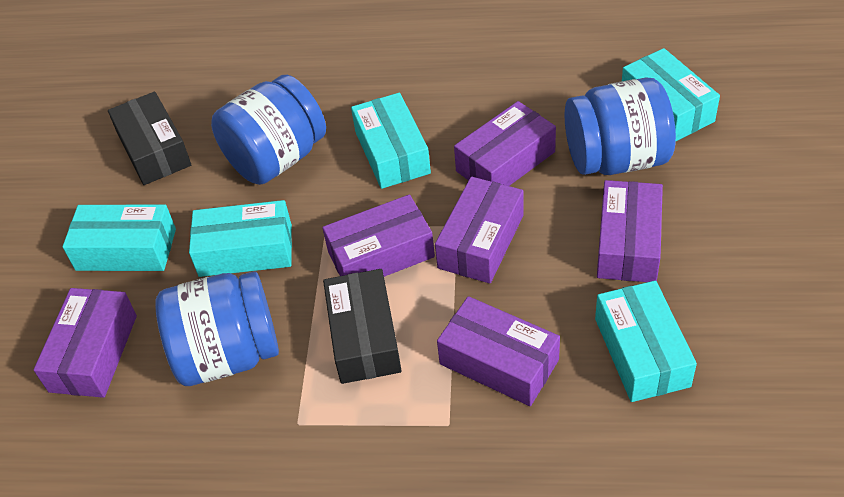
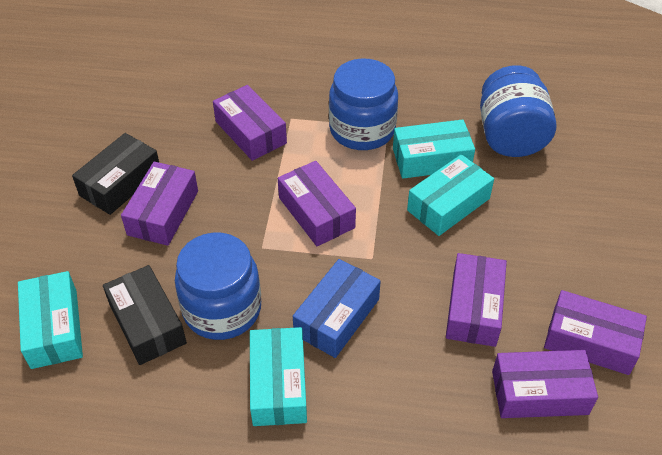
blue box: 0 -> 1
turquoise box: 5 -> 4

